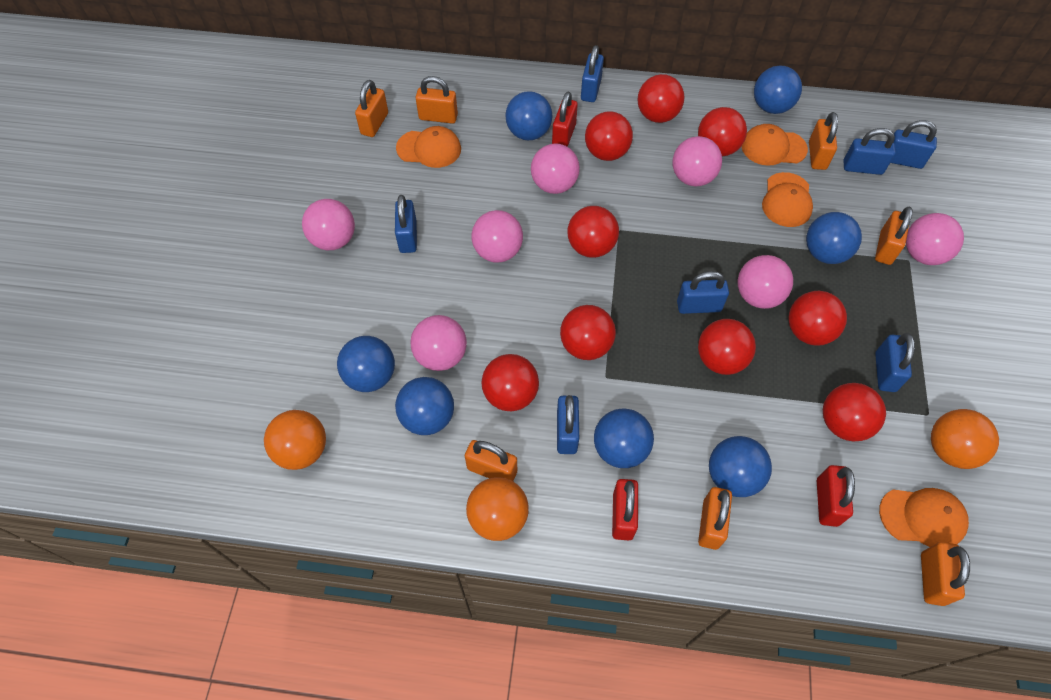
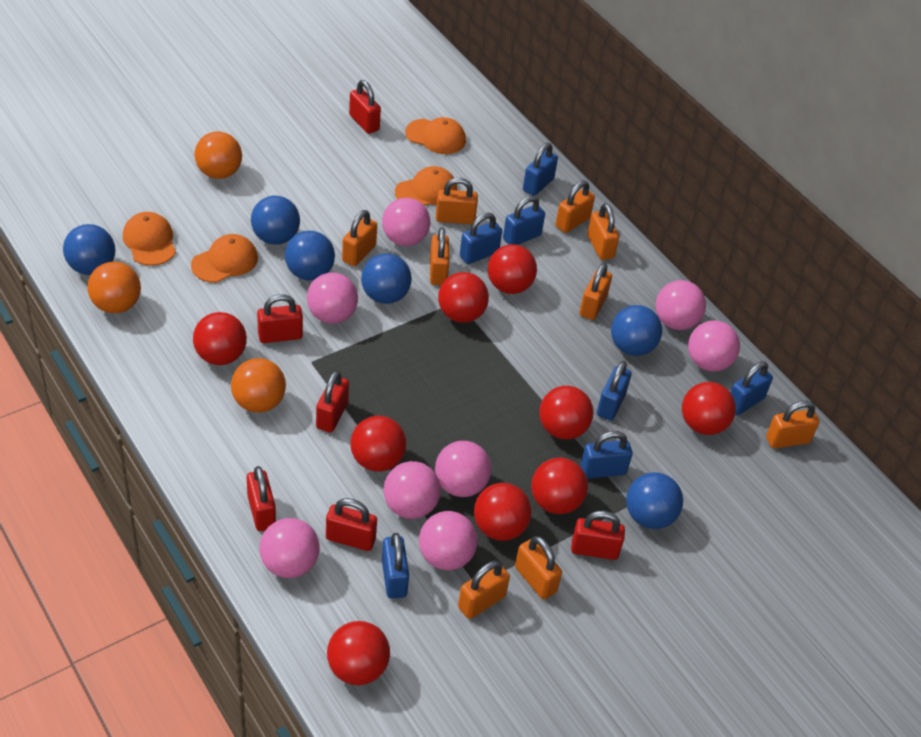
blue ball: 7 -> 6
orange padlock: 7 -> 9
pink ball: 7 -> 8
red padlock: 3 -> 6

